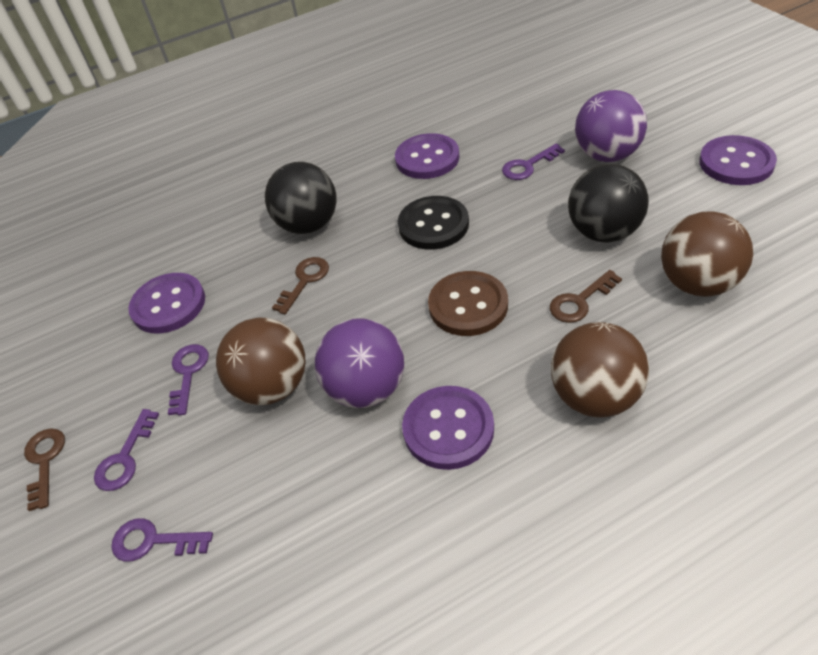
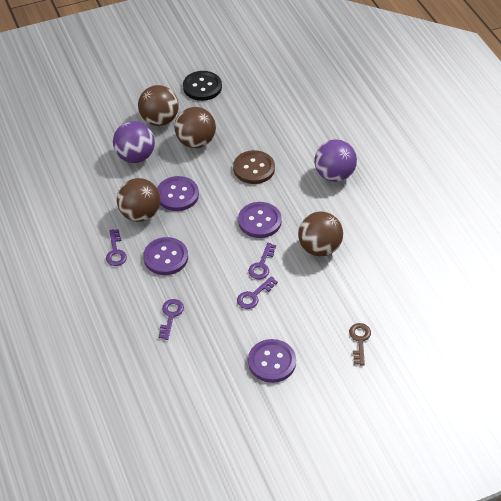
black ball: 2 -> 0
brown ball: 3 -> 4
brown key: 3 -> 1

